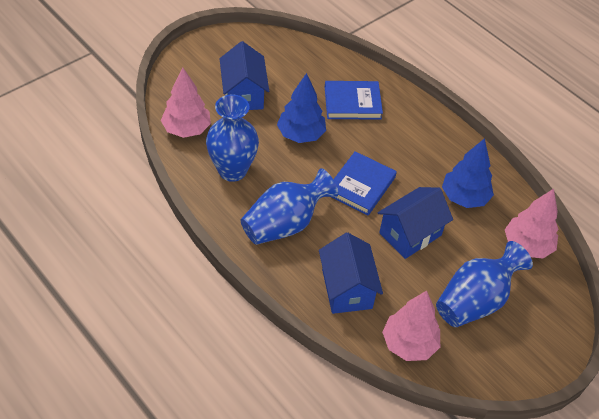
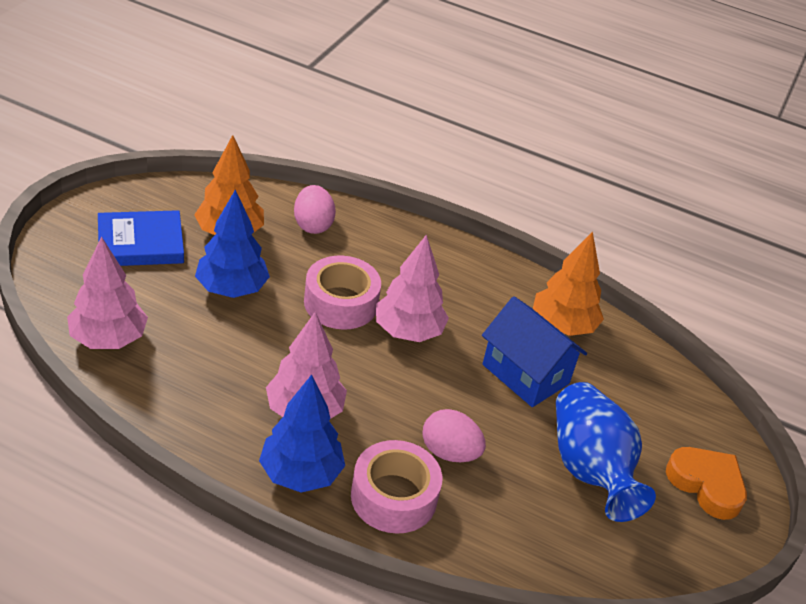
blue book: 2 -> 1
blue house: 3 -> 1
blue vase: 3 -> 1
orange heart: 0 -> 1
orange tree: 0 -> 2
pink egg: 0 -> 2
pink tape: 0 -> 2

